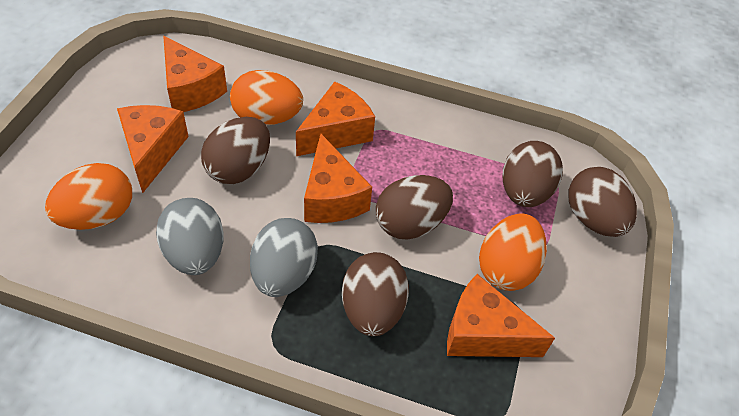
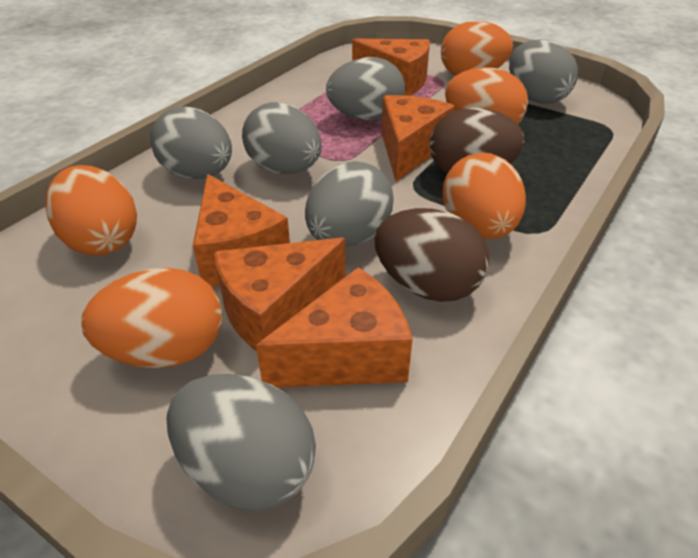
brown egg: 5 -> 2
grey egg: 2 -> 6
orange egg: 3 -> 5

